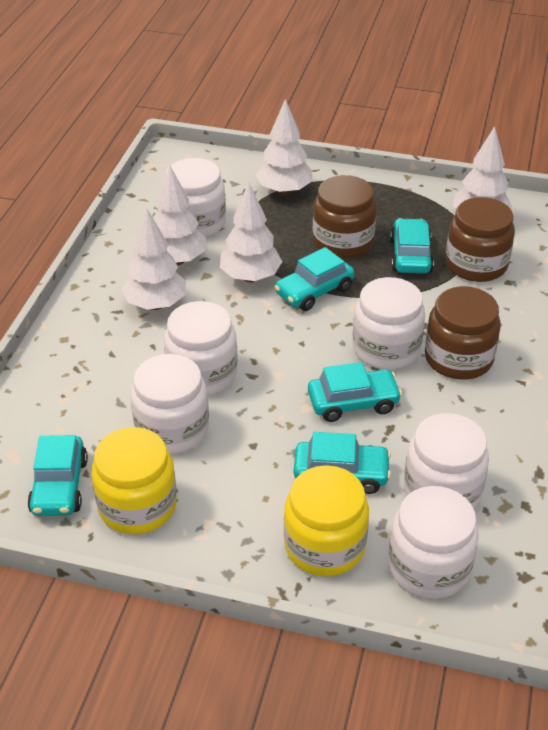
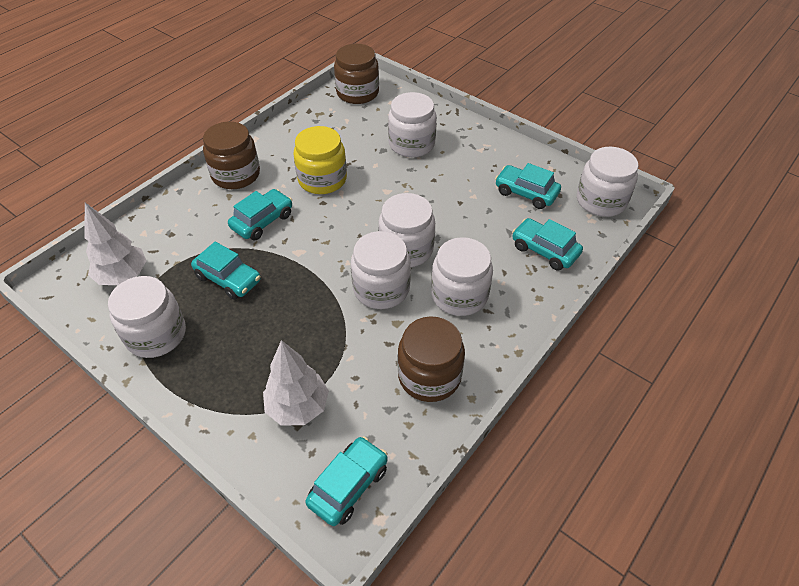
white tree: 5 -> 2
yellow jar: 2 -> 1

